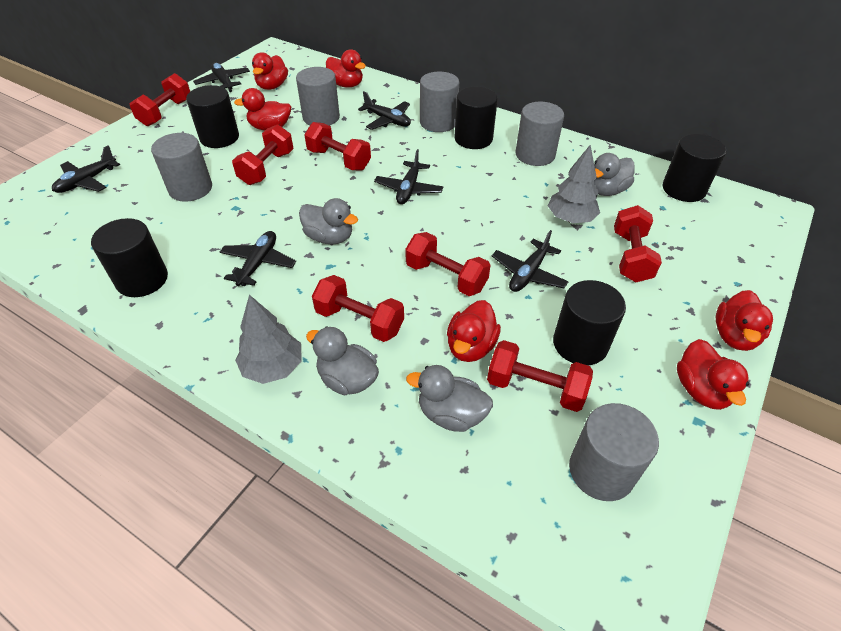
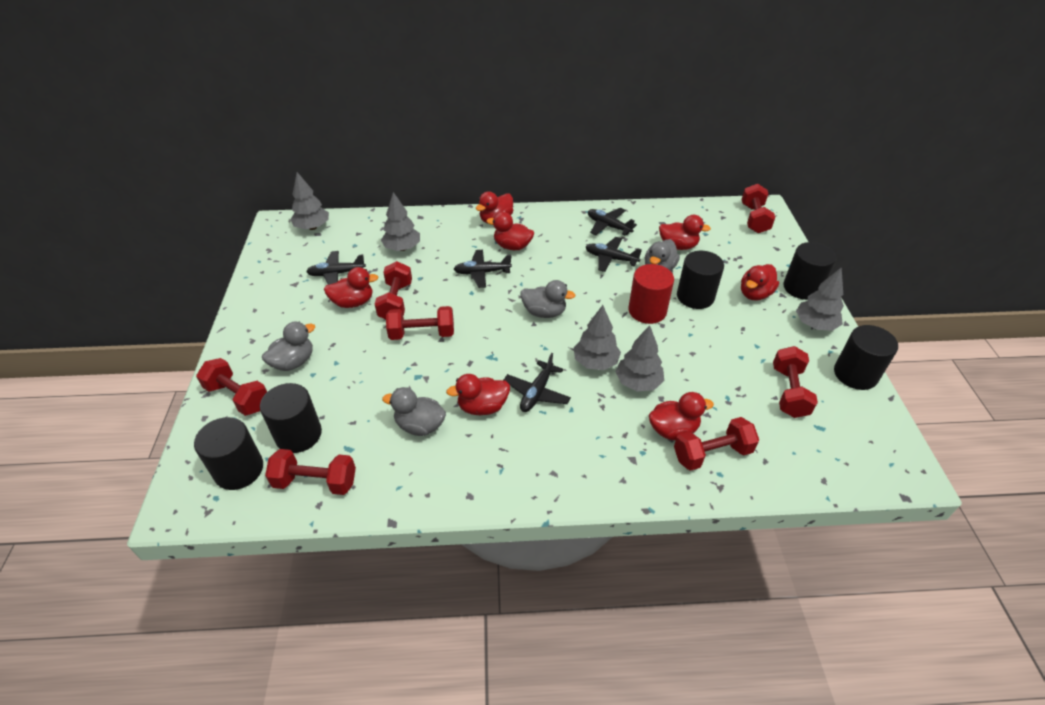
black plane: 6 -> 5
grey cylinder: 5 -> 0
grey tree: 2 -> 5
red cylinder: 0 -> 1
red duck: 6 -> 7

